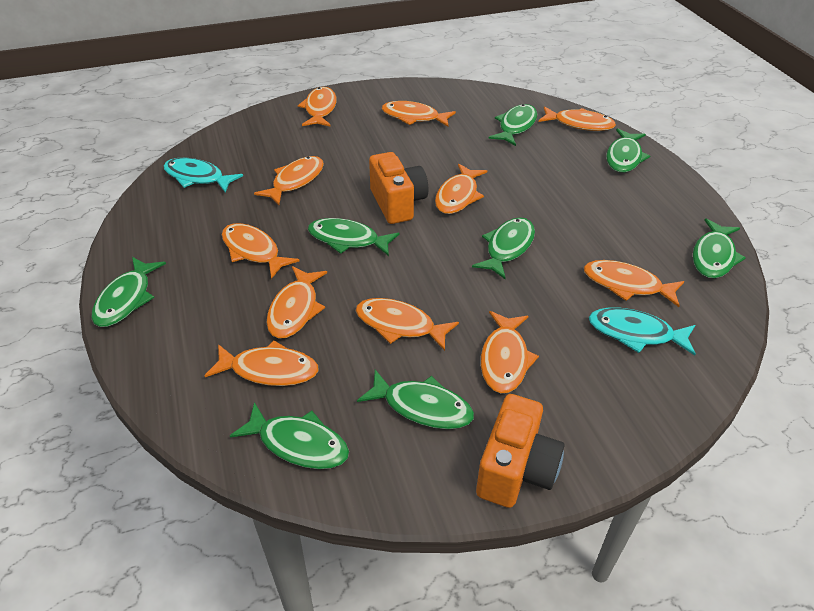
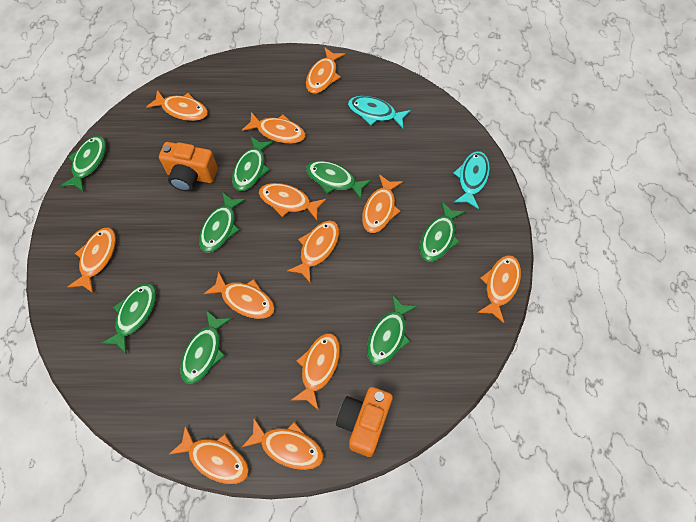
orange fish: 11 -> 12

